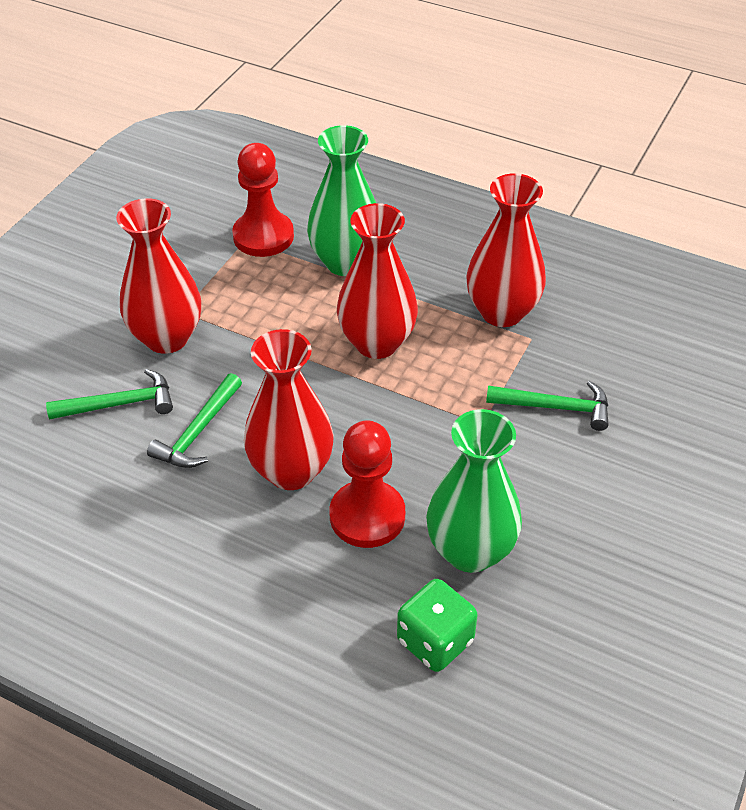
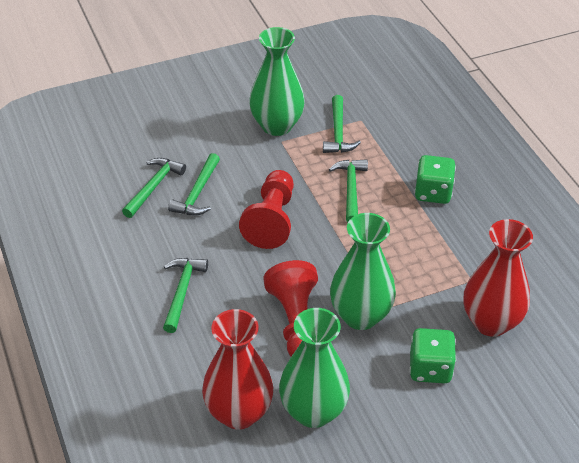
green dice: 1 -> 2
green hammer: 3 -> 5
green vase: 2 -> 3
red vase: 4 -> 2

